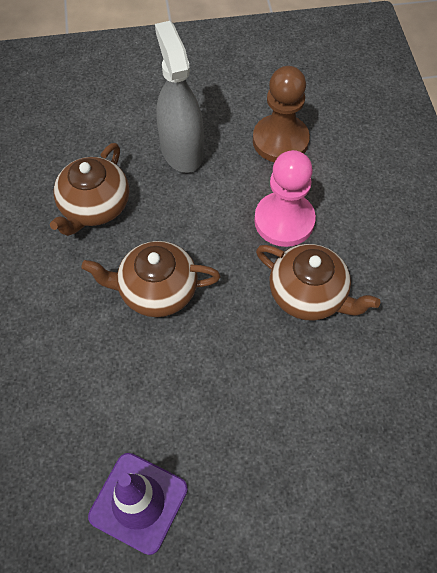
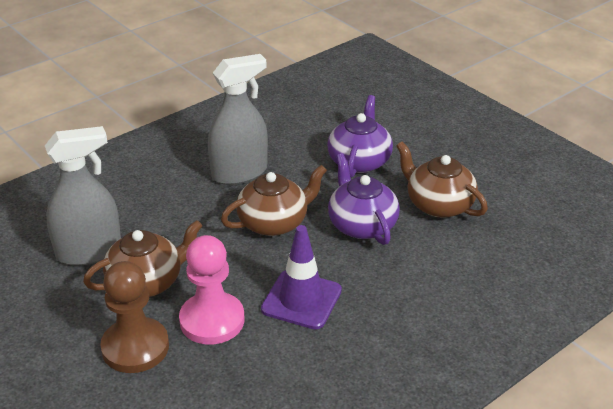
grey spray bottle: 1 -> 2
purple teapot: 0 -> 2

